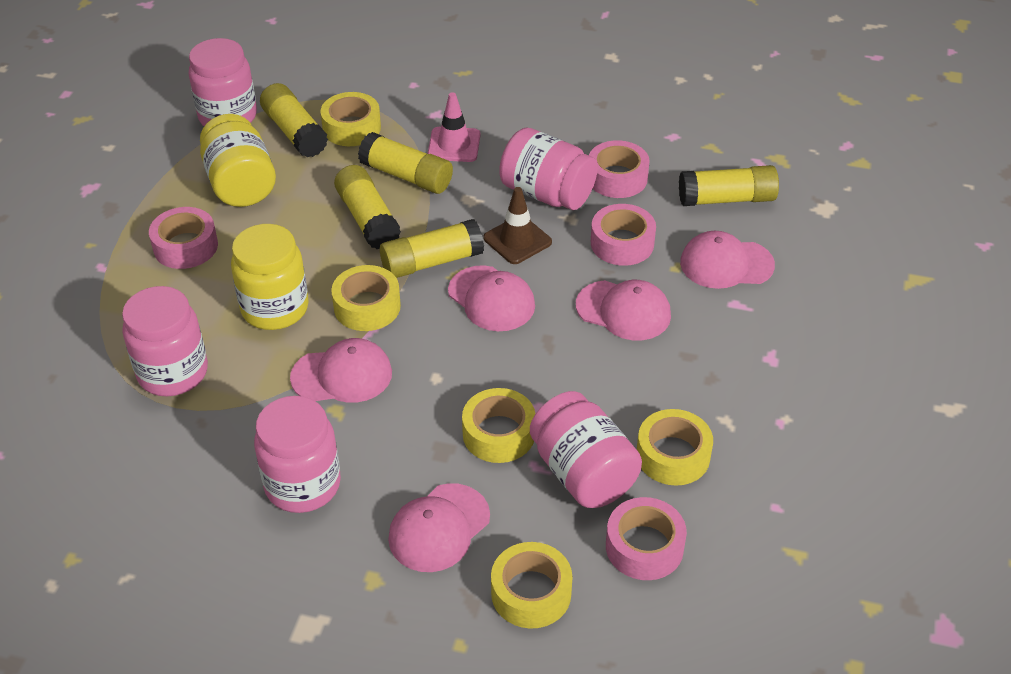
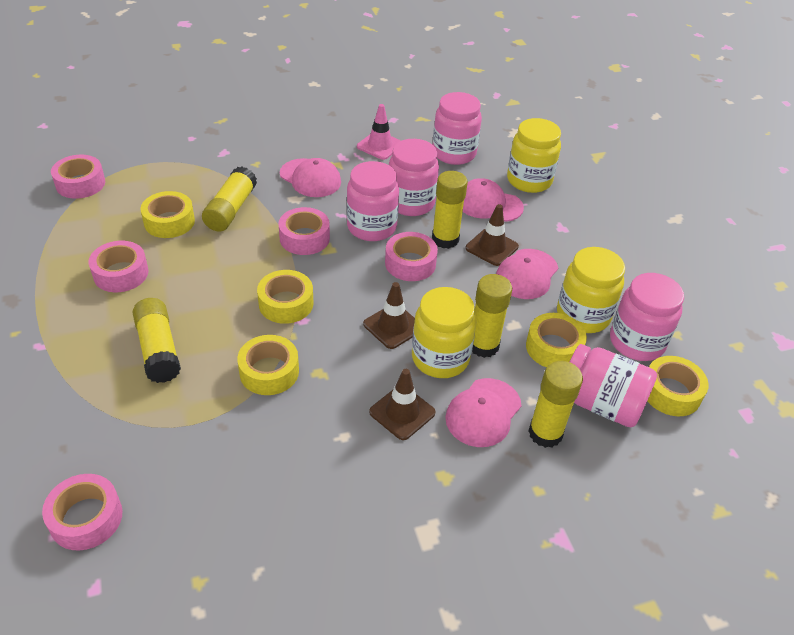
brown traffic cone: 1 -> 3
pink cap: 5 -> 4
pink tape: 4 -> 5
yellow jar: 2 -> 3

